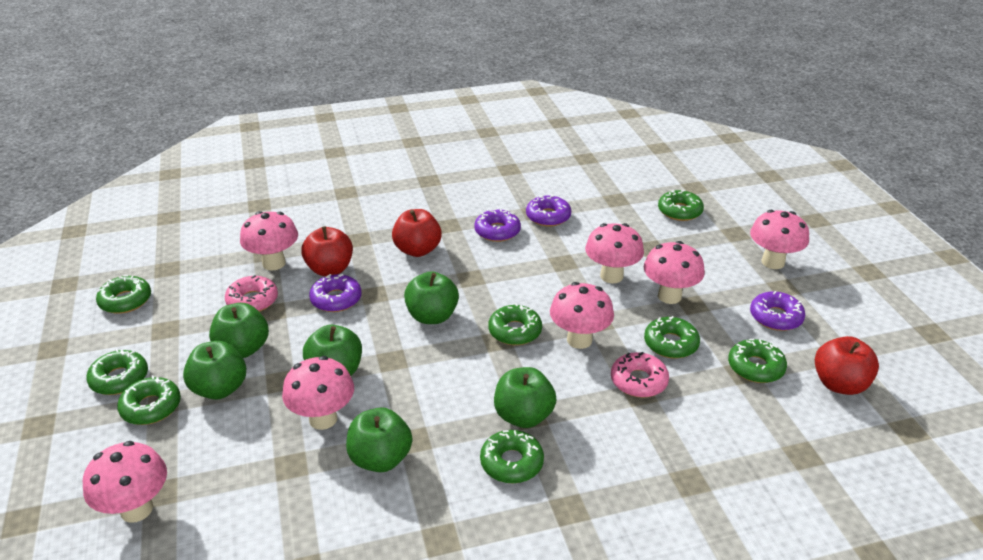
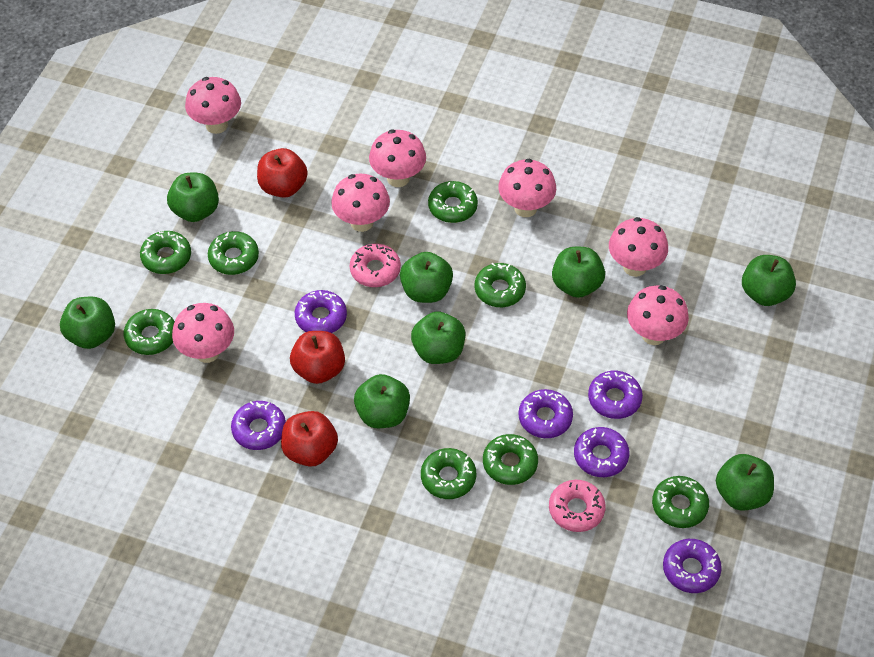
green apple: 6 -> 8
purple donut: 4 -> 6

